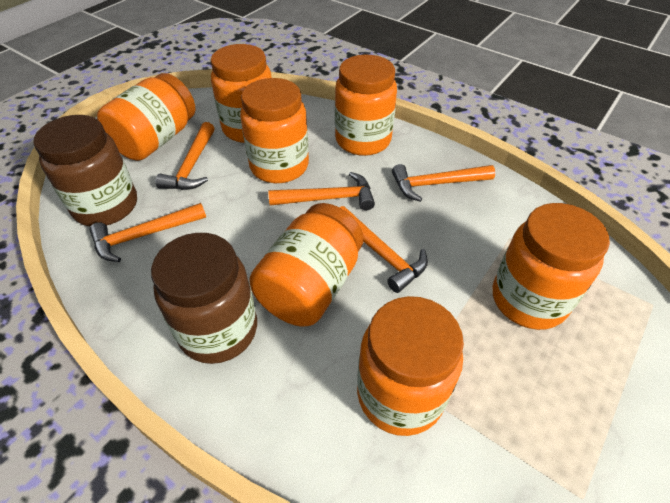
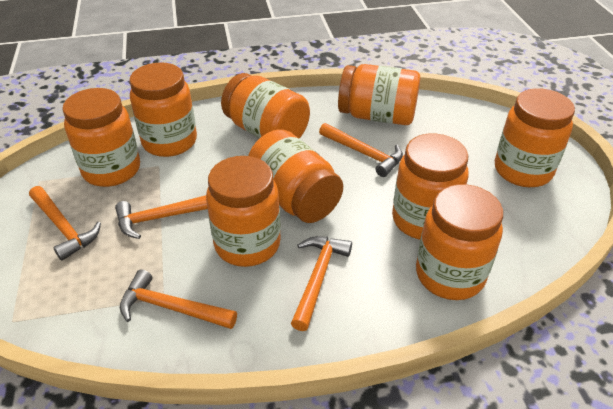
brown jar: 2 -> 0
orange jar: 7 -> 9

